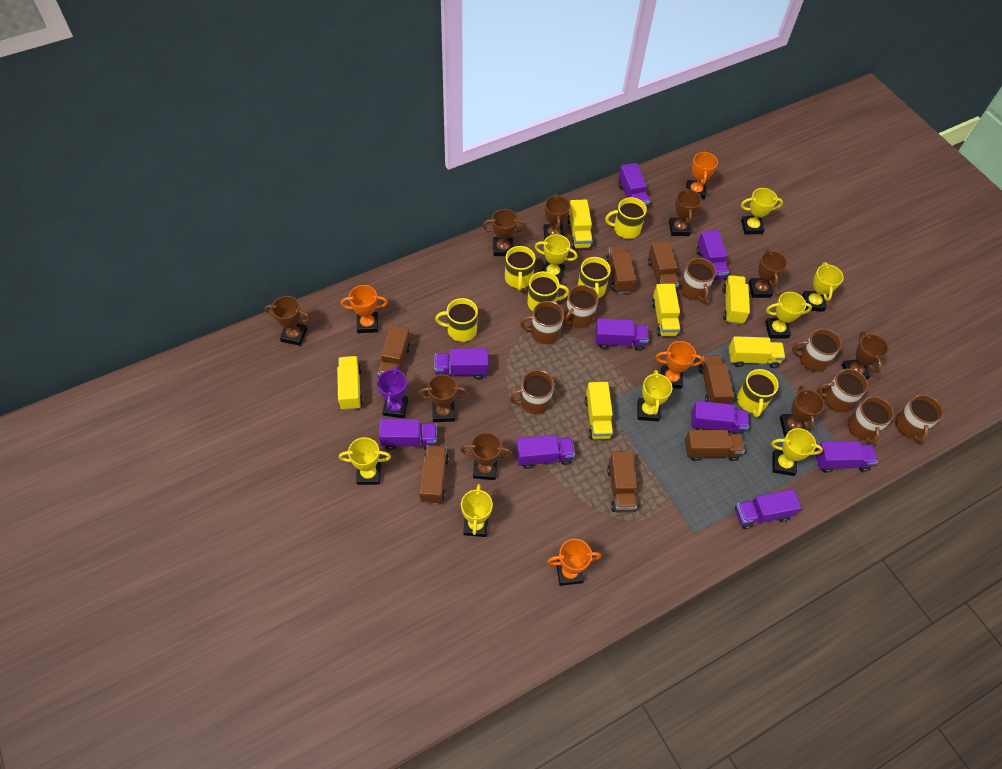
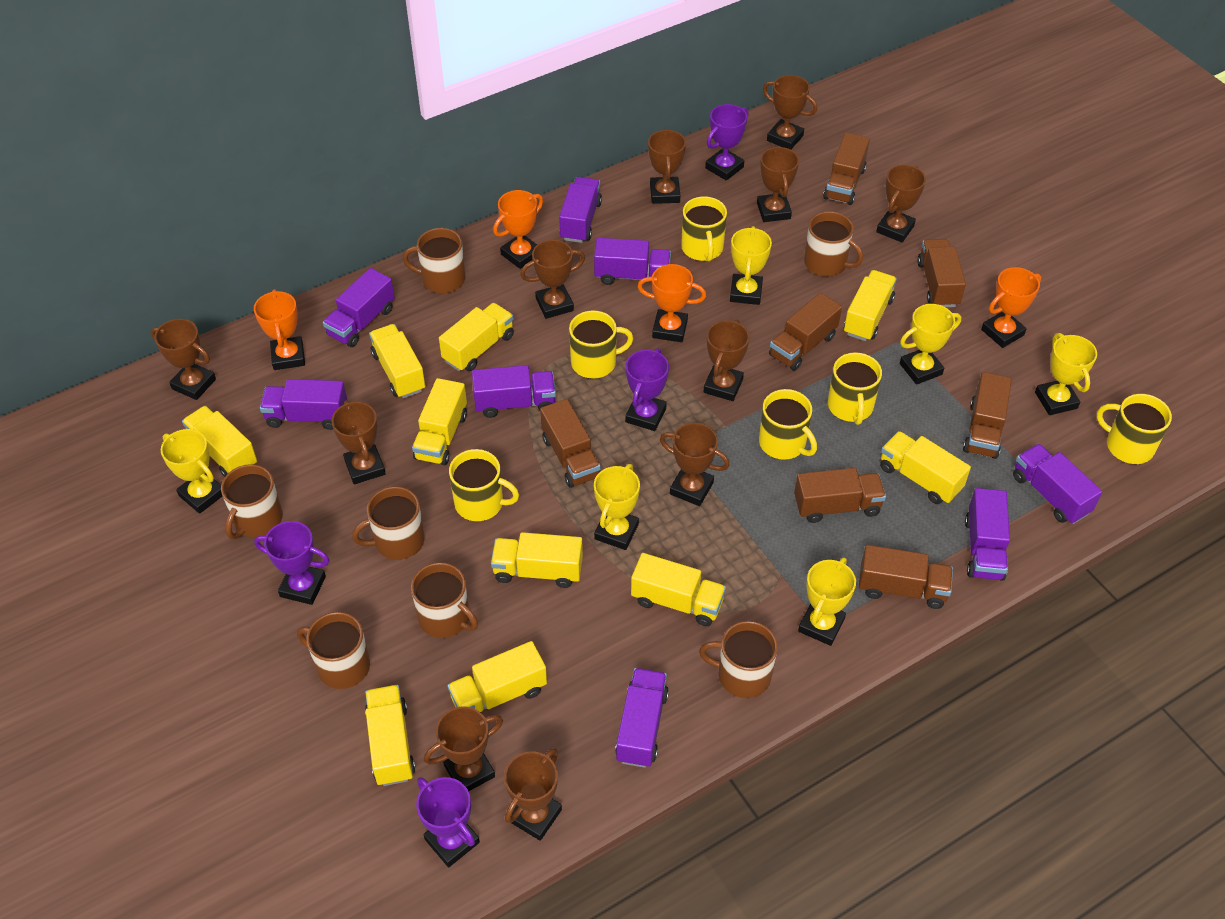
brown mug: 8 -> 7
brown trophy: 9 -> 11
purple trophy: 1 -> 4
purple truck: 9 -> 8
yellow trophy: 8 -> 6
yellow truck: 6 -> 10

